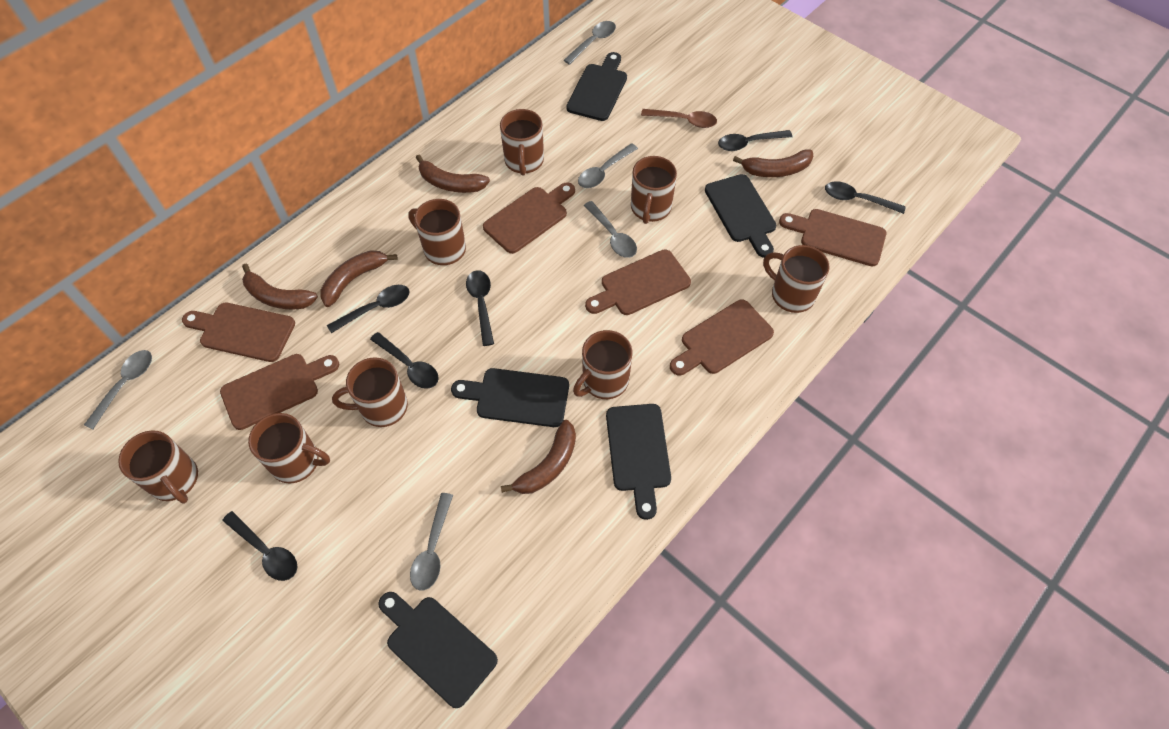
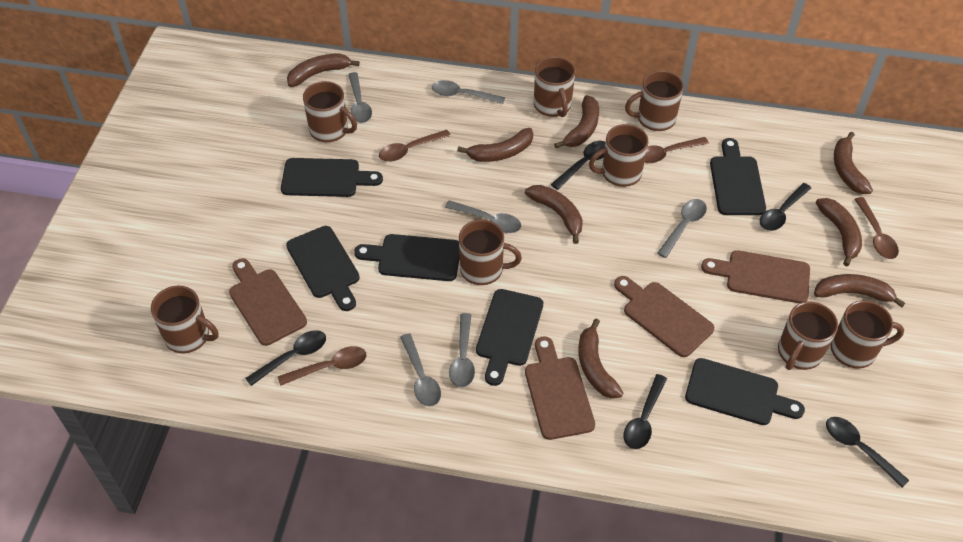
black cutting board: 5 -> 6
black spoon: 6 -> 5
brown banana: 5 -> 8
brown cutting board: 6 -> 4
brown spoon: 1 -> 4
grey spoon: 5 -> 6

